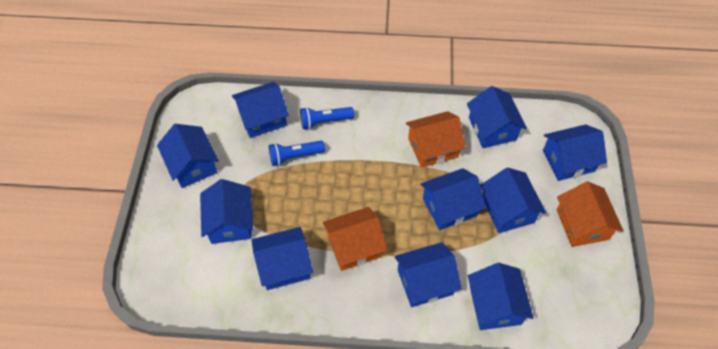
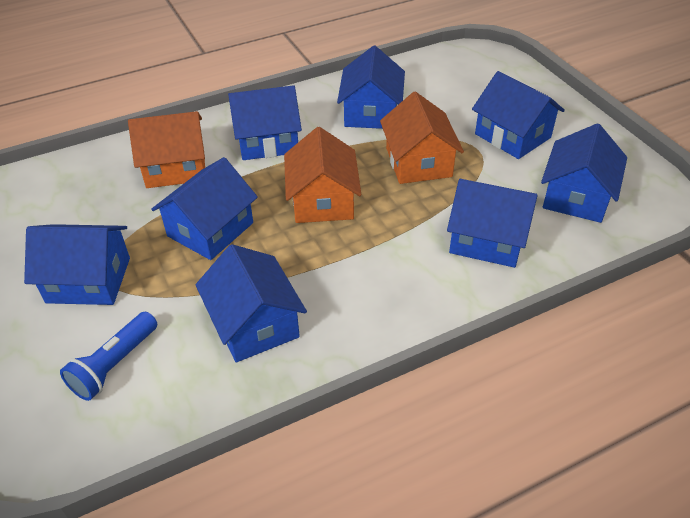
blue flashlight: 2 -> 1
blue house: 10 -> 8

